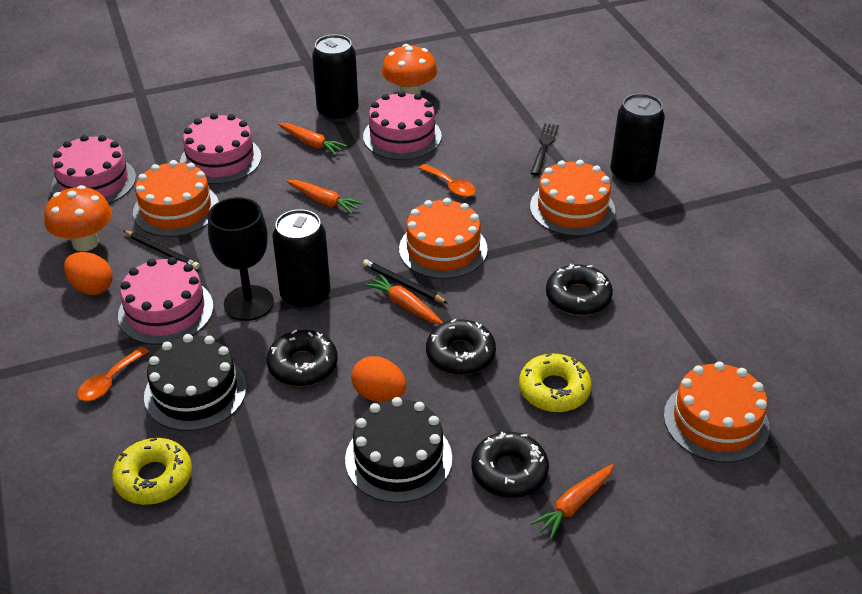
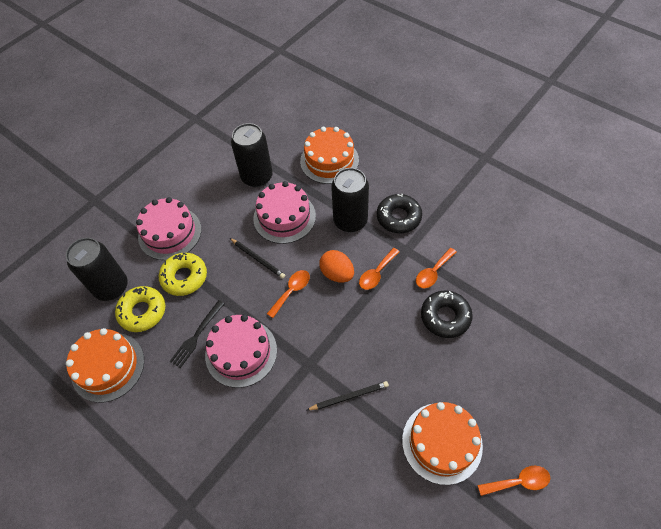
black cake: 2 -> 0
black donut: 4 -> 2
black goblet: 1 -> 0
orange cake: 4 -> 3
orange carrot: 4 -> 0
orange egg: 2 -> 1
orange mushroom: 2 -> 0
orange spoon: 2 -> 4
pink cake: 4 -> 3

